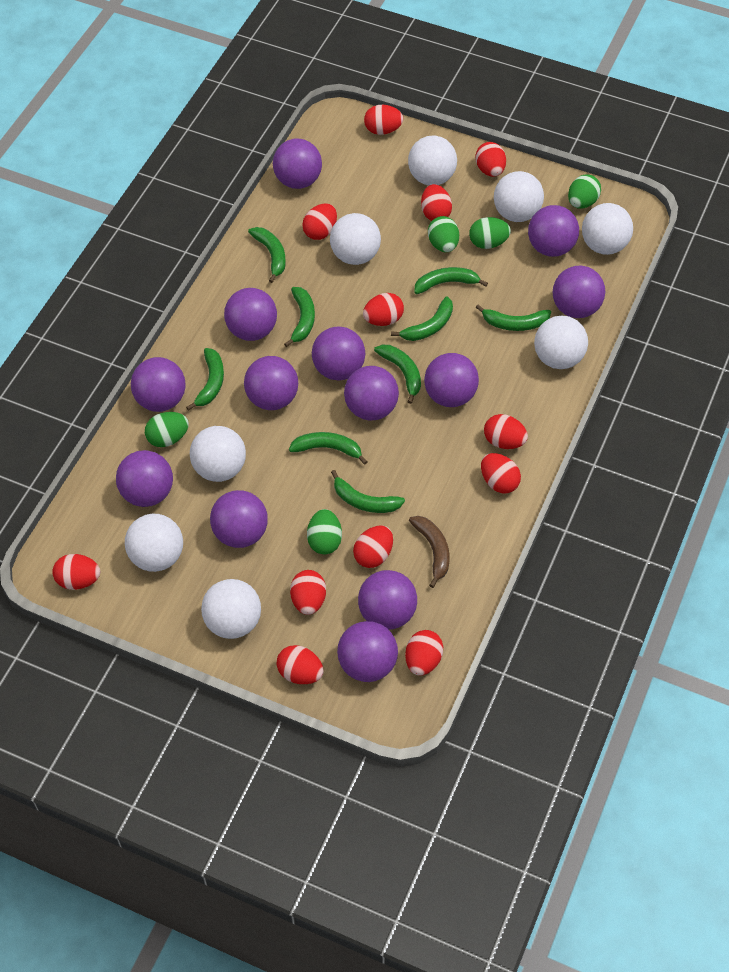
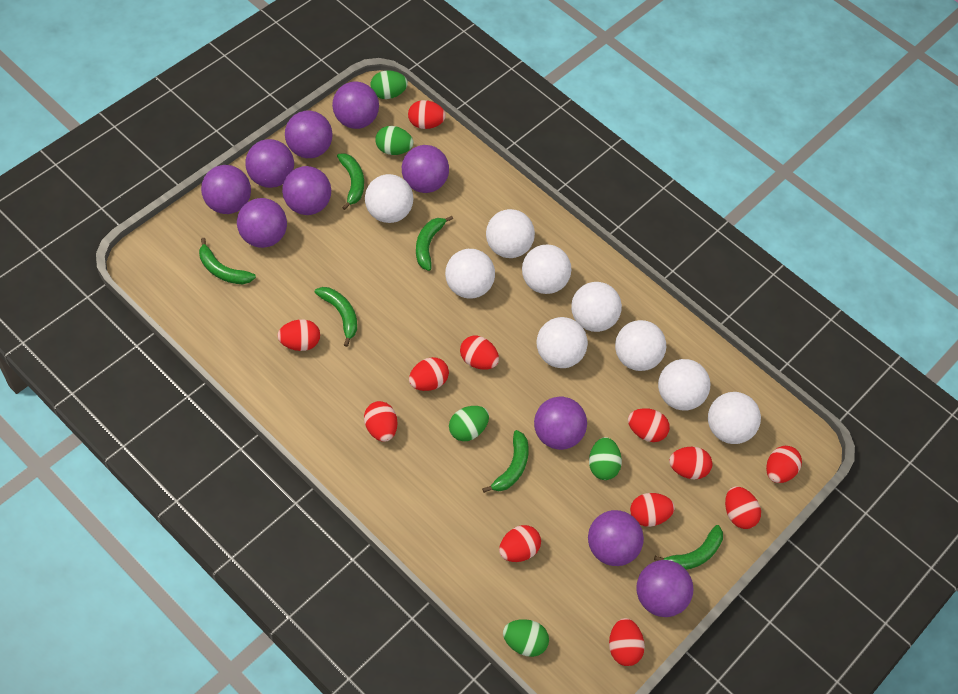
brown banana: 1 -> 0
green banana: 9 -> 6
purple ball: 13 -> 10
white ball: 8 -> 9

